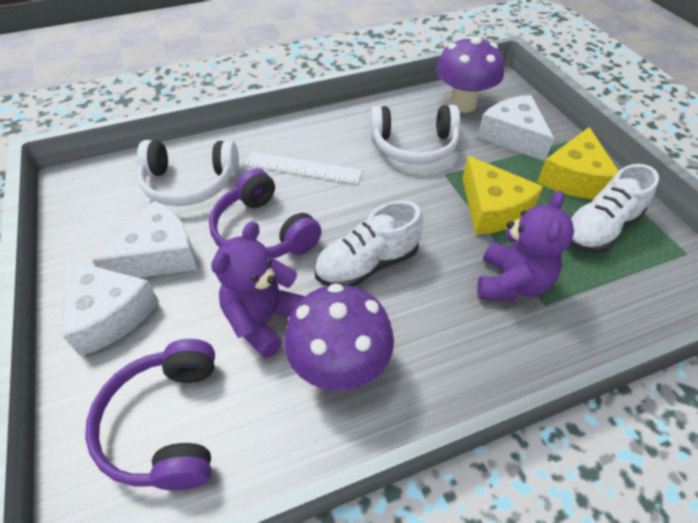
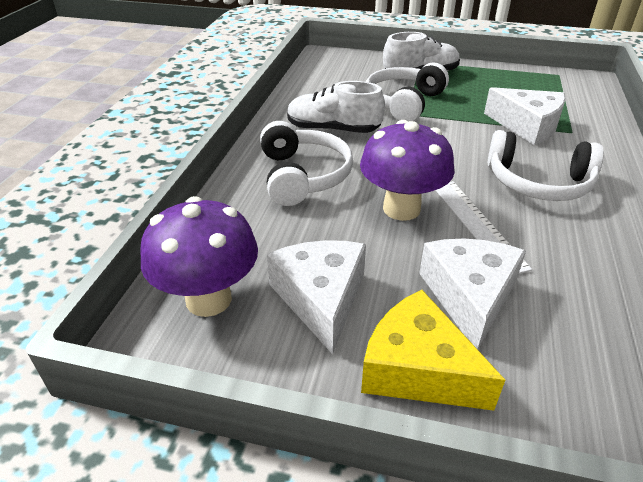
purple headphones: 2 -> 0
purple teddy bear: 2 -> 0
white headphones: 2 -> 3
yellow cheese: 2 -> 1

